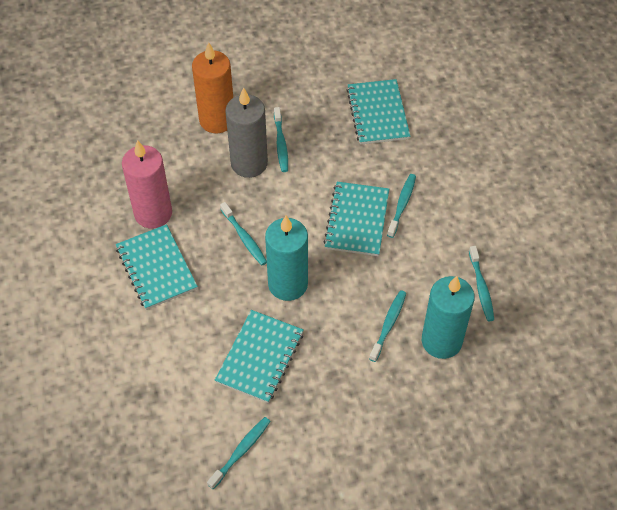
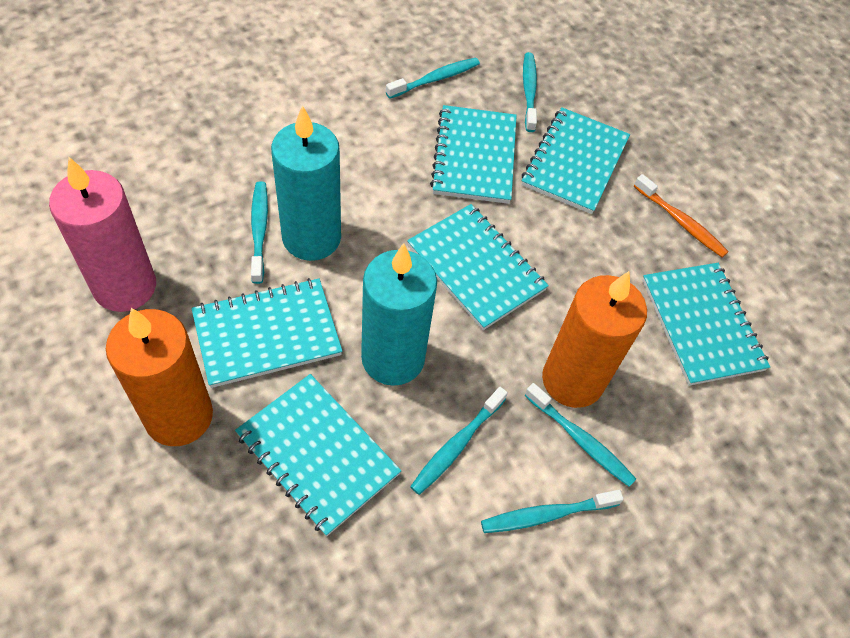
grey candle: 1 -> 0
orange candle: 1 -> 2
orange toothbrush: 0 -> 1
turquoise notebook: 4 -> 6

